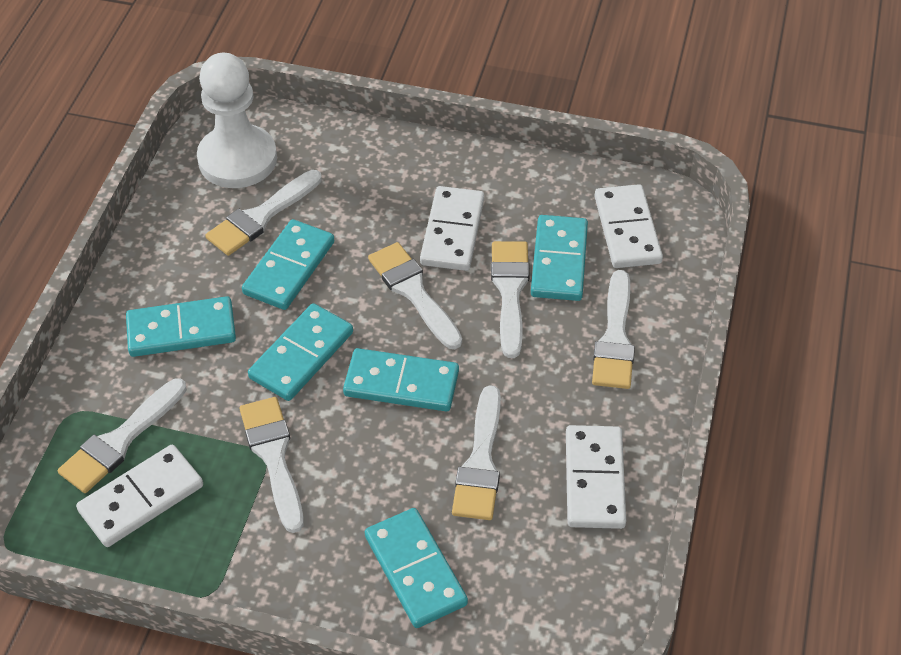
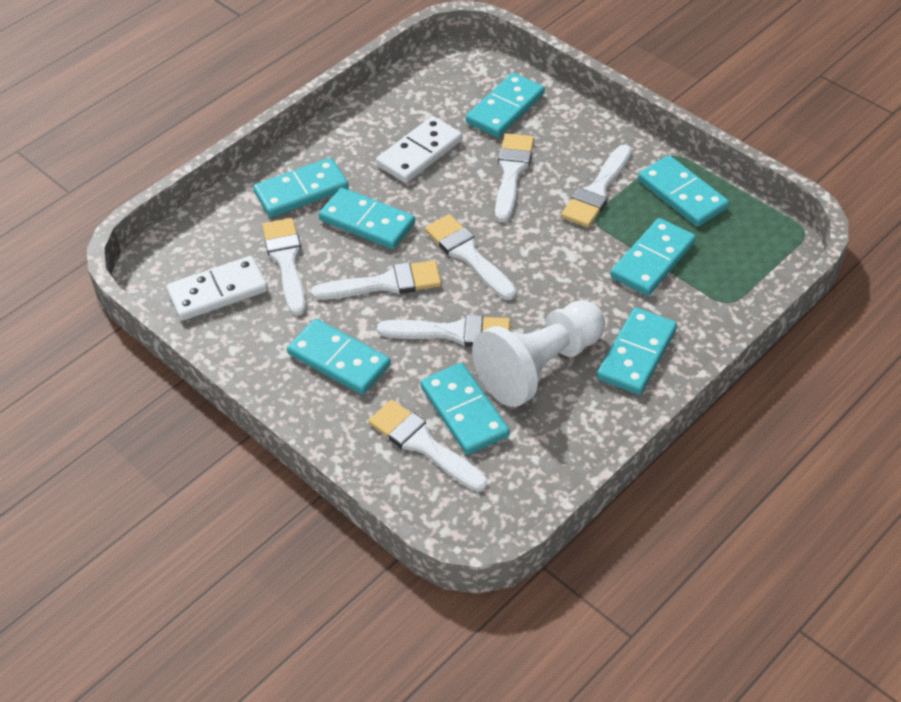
turquoise domino: 6 -> 8
white domino: 4 -> 2

